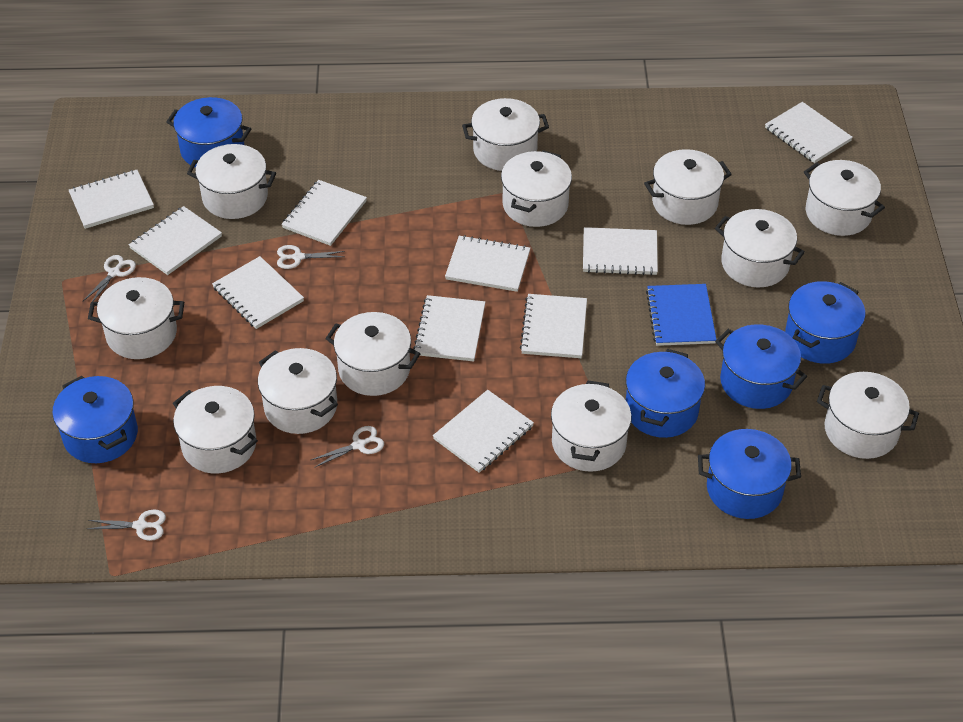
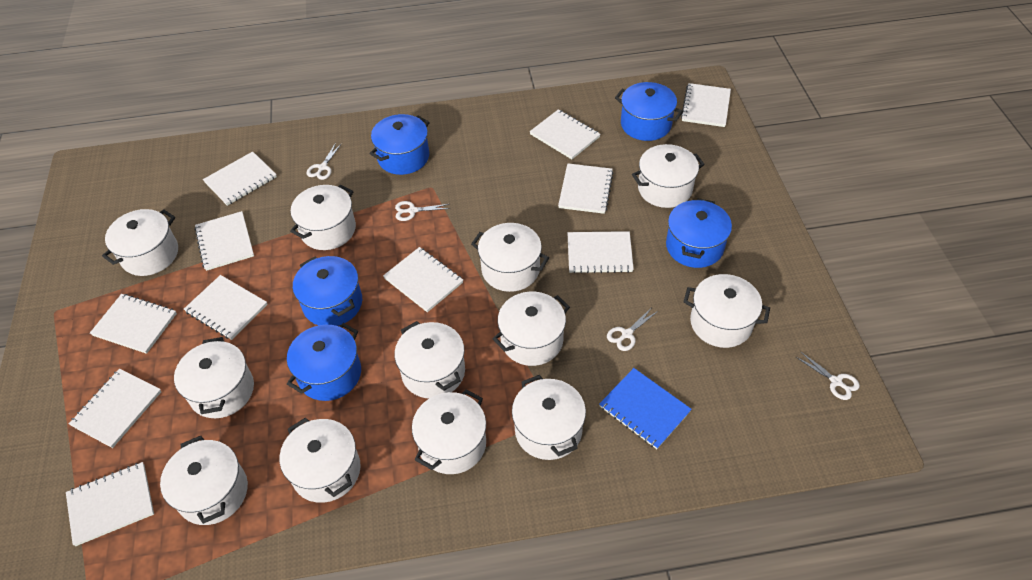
blue pot: 6 -> 5
white notebook: 10 -> 11

